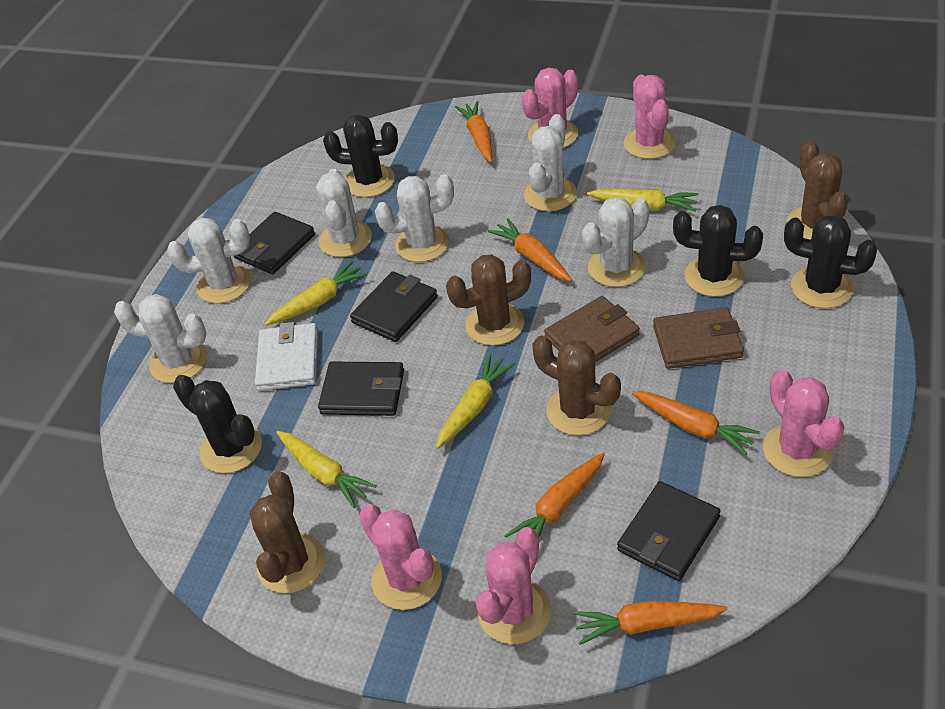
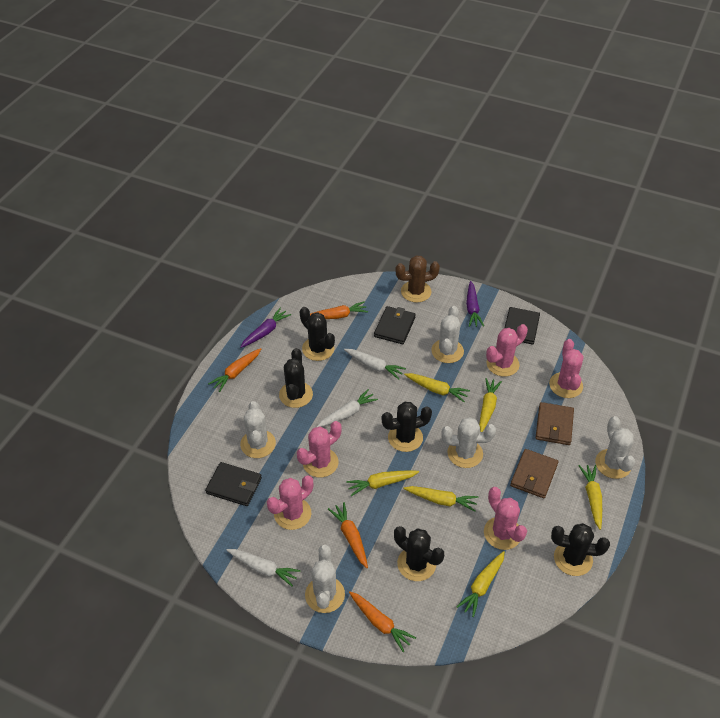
black cactus: 4 -> 5
black wallet: 4 -> 3
brown cactus: 4 -> 1
orange carrot: 5 -> 4
purple carrot: 0 -> 2
white cactus: 6 -> 5
white carrot: 0 -> 3
white wallet: 1 -> 0
yellow carrot: 4 -> 6

